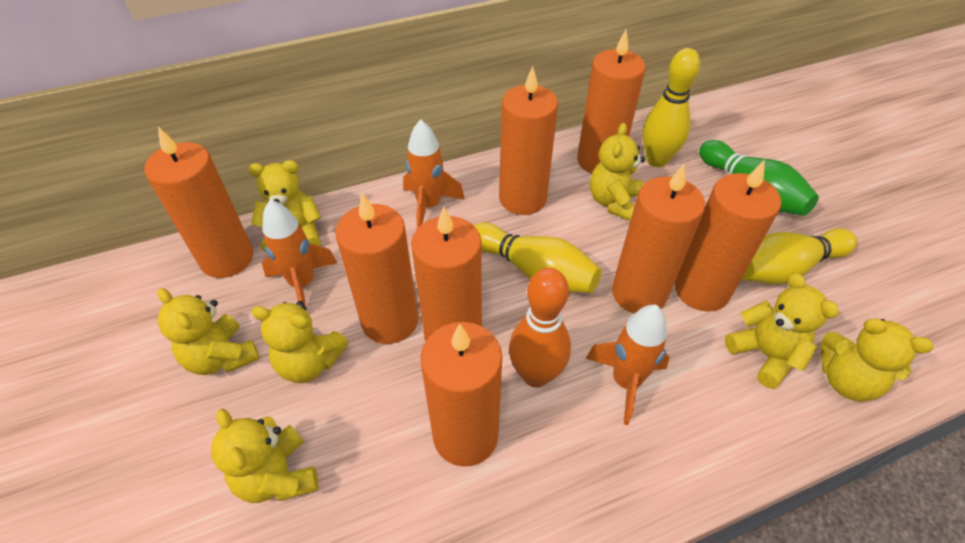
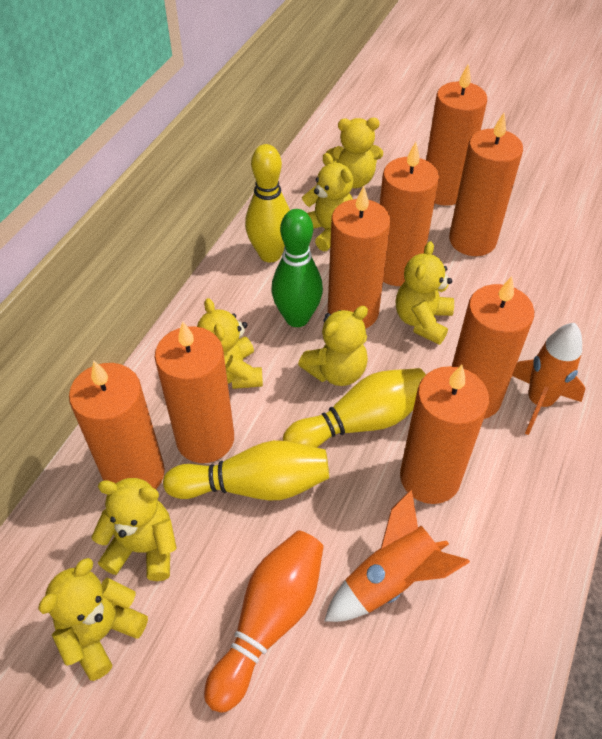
orange rocket: 3 -> 2

